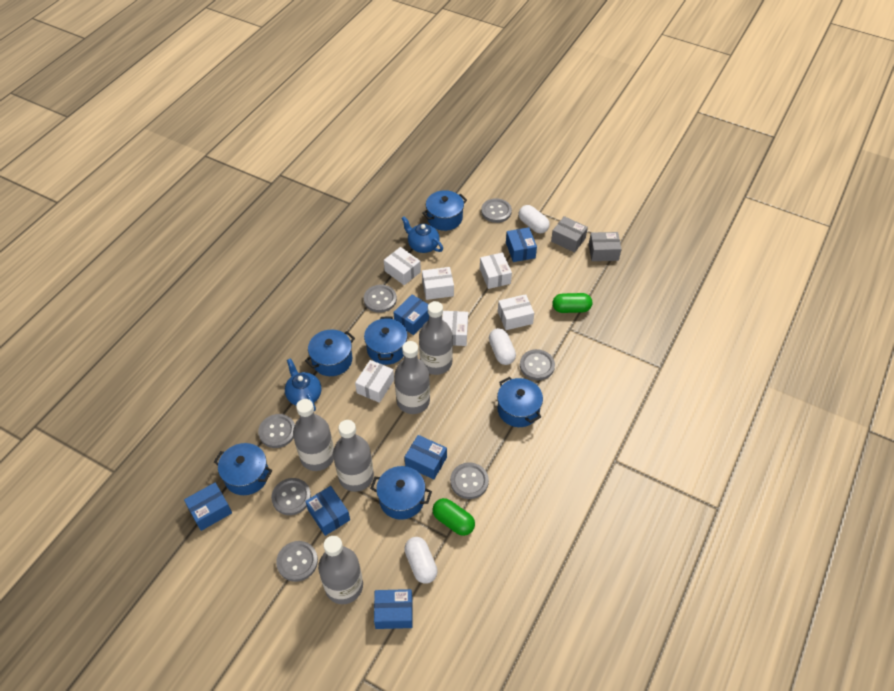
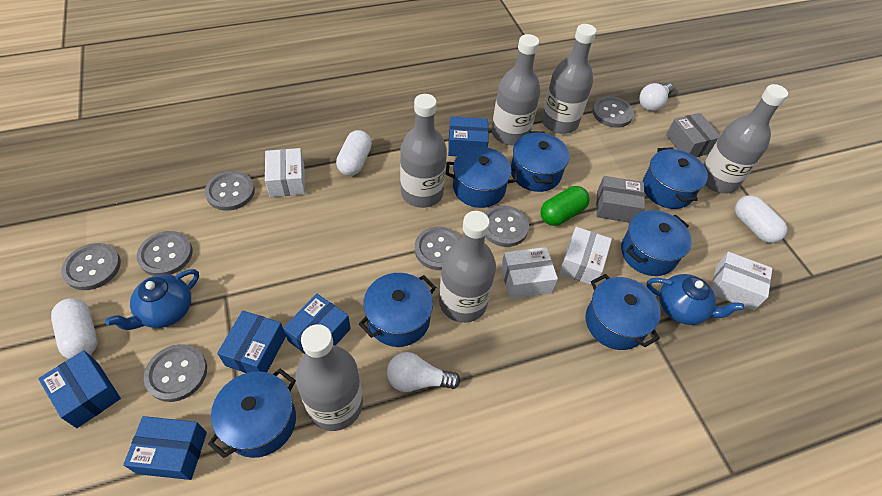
blue box: 6 -> 5
blue pot: 6 -> 7
green capsule: 2 -> 1
grey bottle: 5 -> 6
white box: 6 -> 4
white light bulb: 0 -> 2

